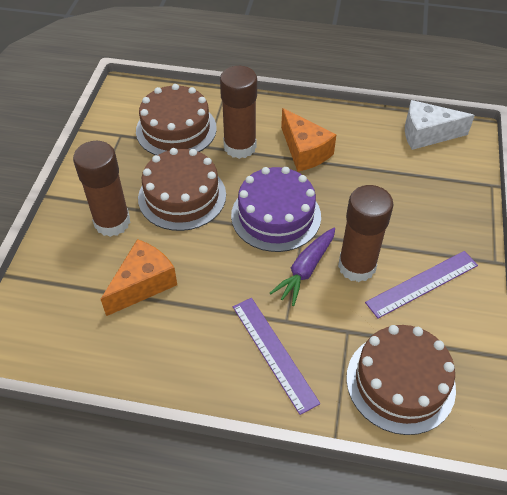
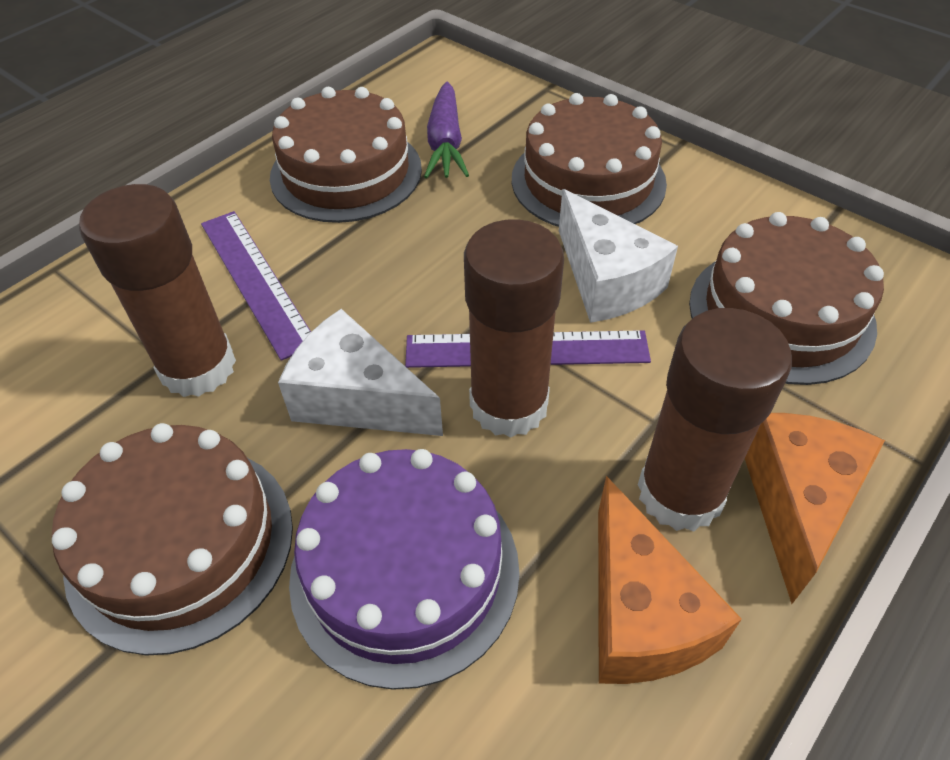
brown cake: 3 -> 4
white cheese: 1 -> 2

